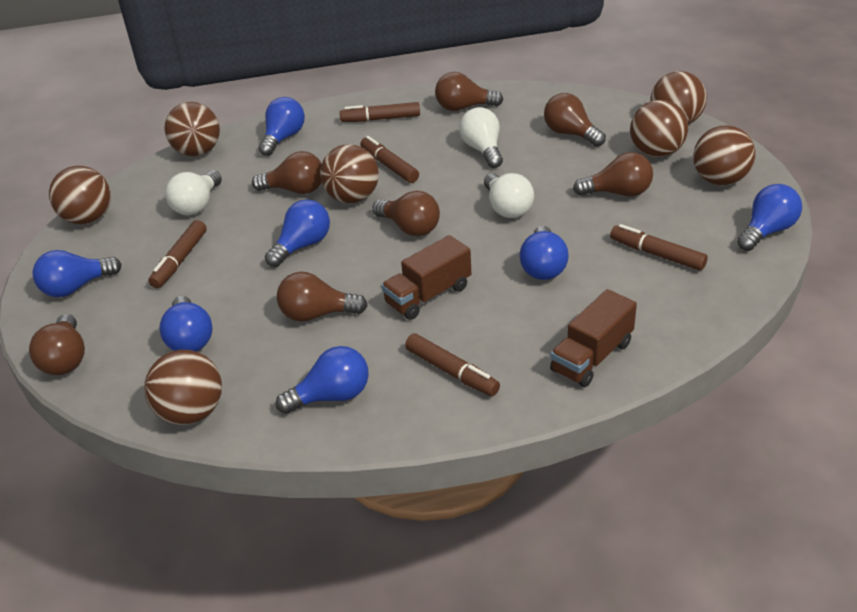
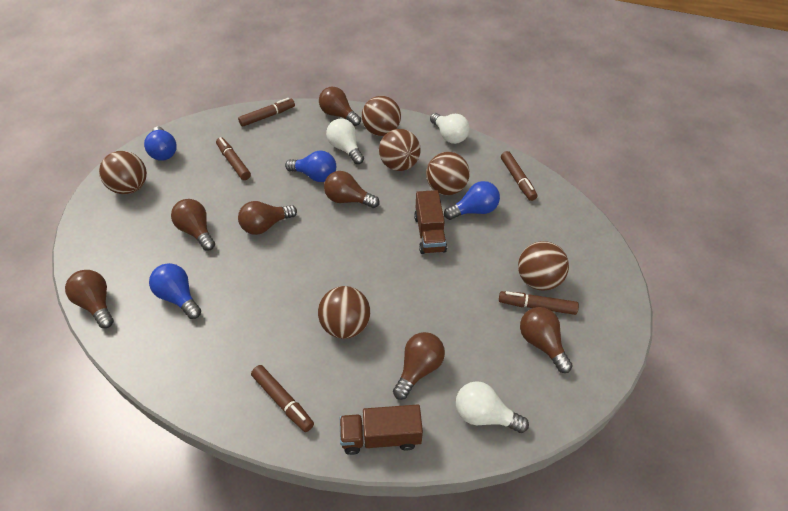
blue light bulb: 7 -> 4
brown ball: 7 -> 6

